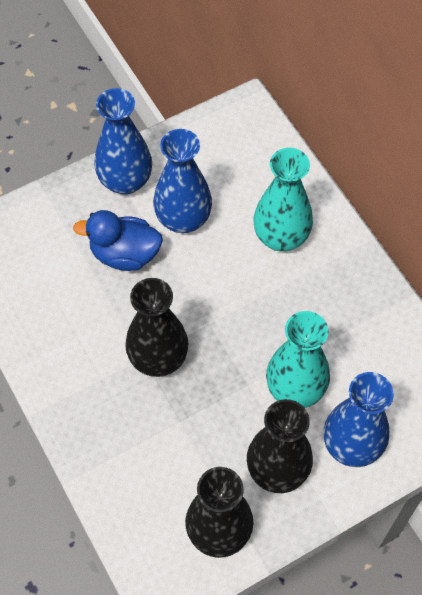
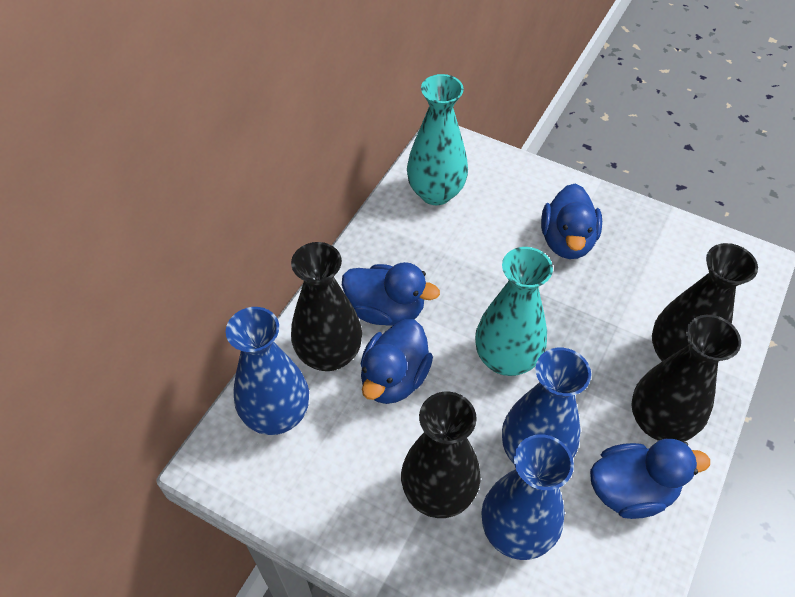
black vase: 3 -> 4
blue duck: 1 -> 4

